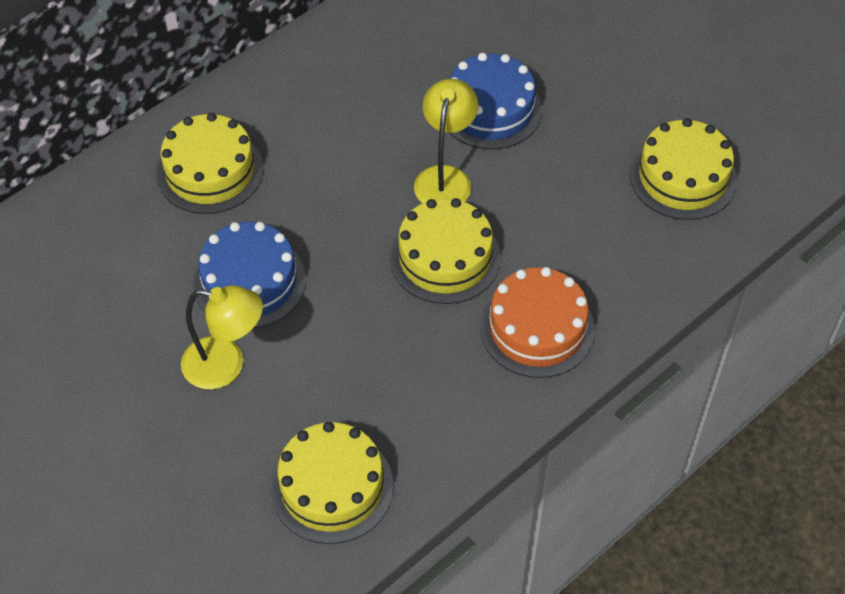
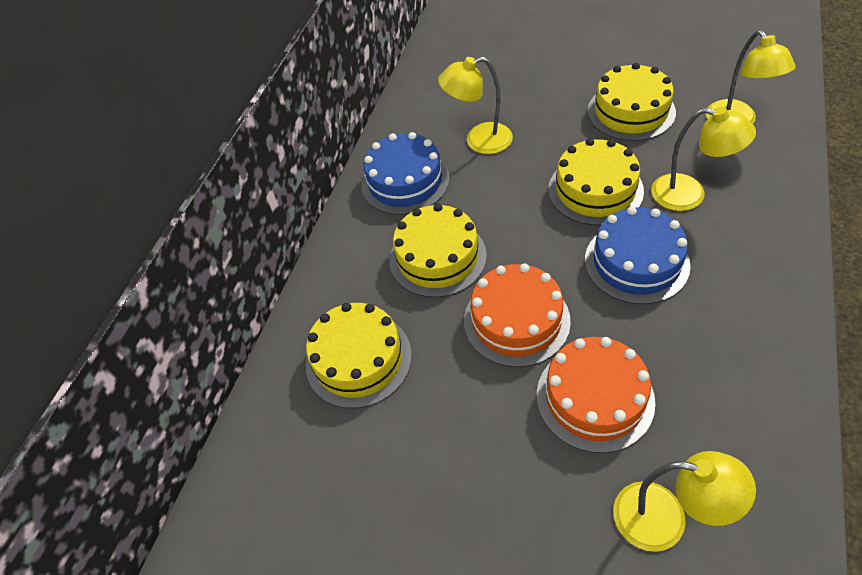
orange cake: 1 -> 2
yellow lamp: 2 -> 4

